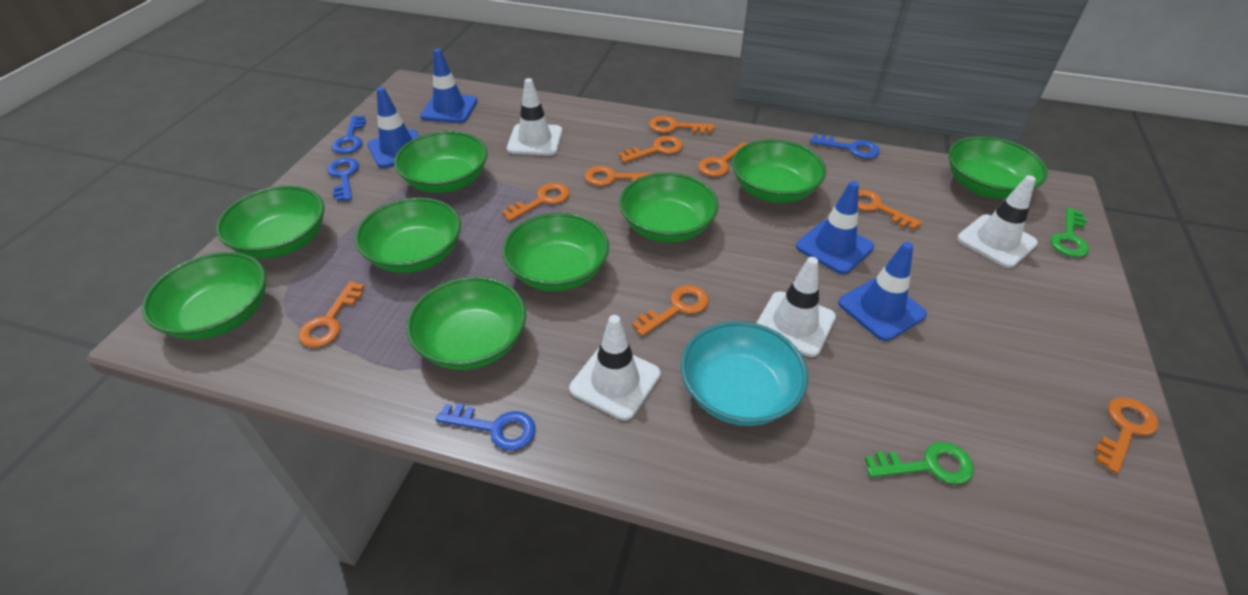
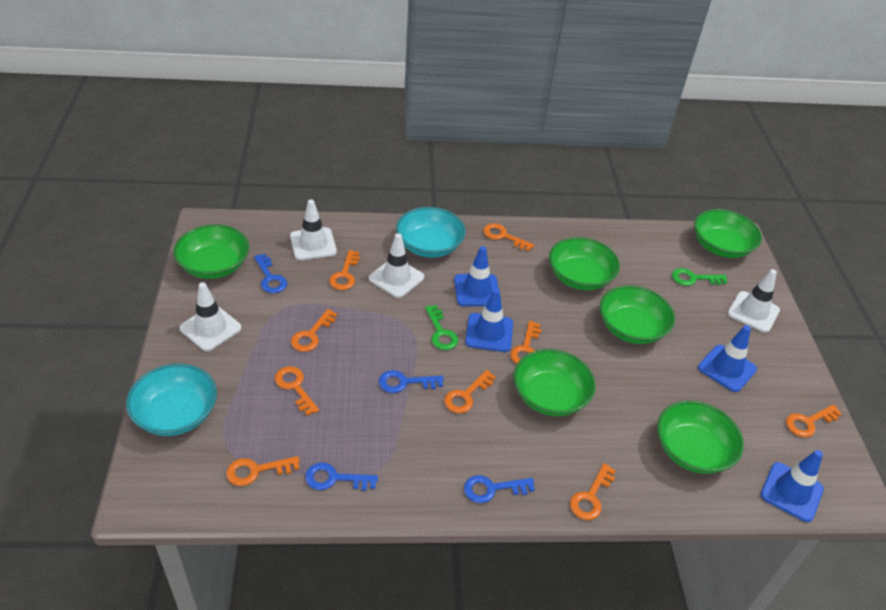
green bowl: 9 -> 6
turquoise bowl: 1 -> 2

